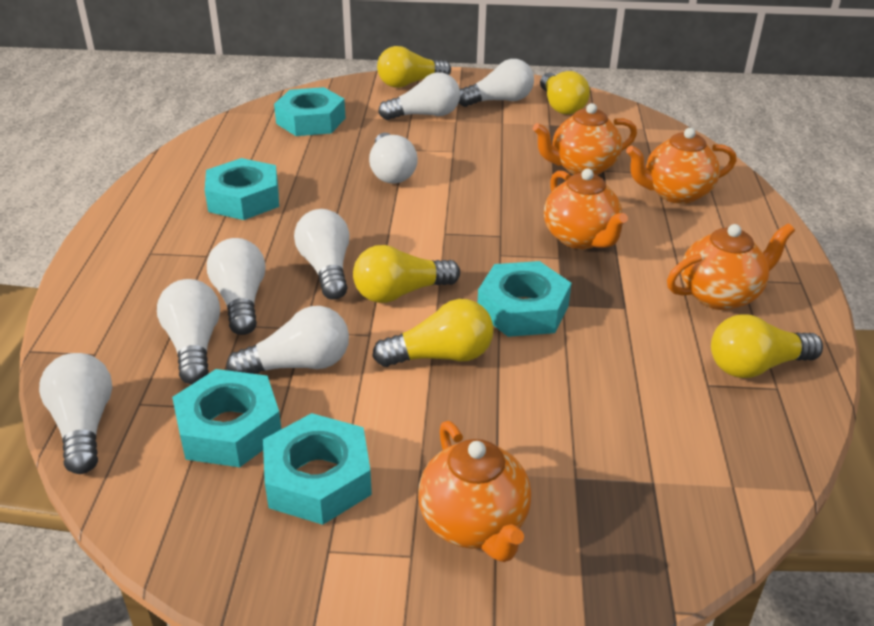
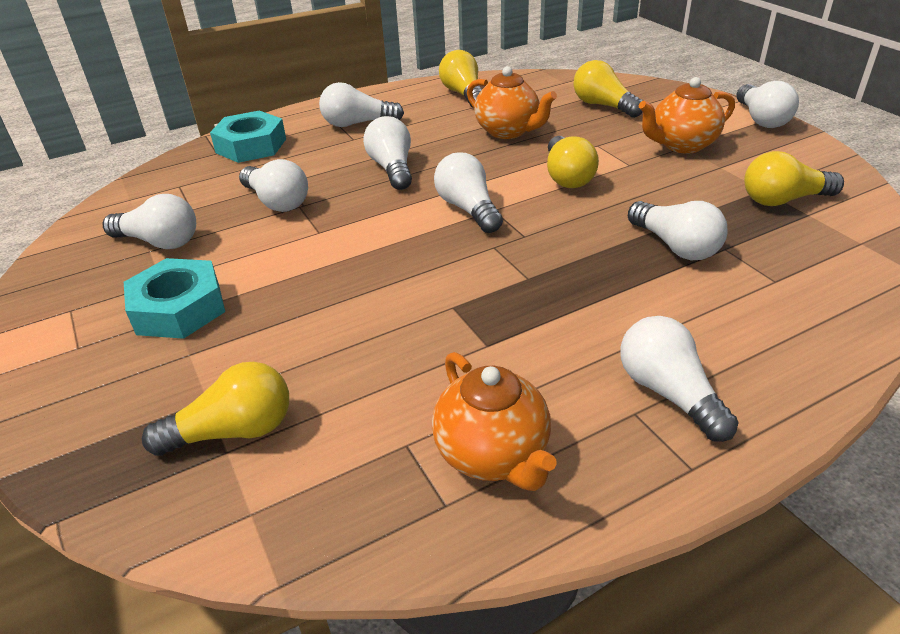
orange teapot: 5 -> 3
turquoise nut: 5 -> 2

